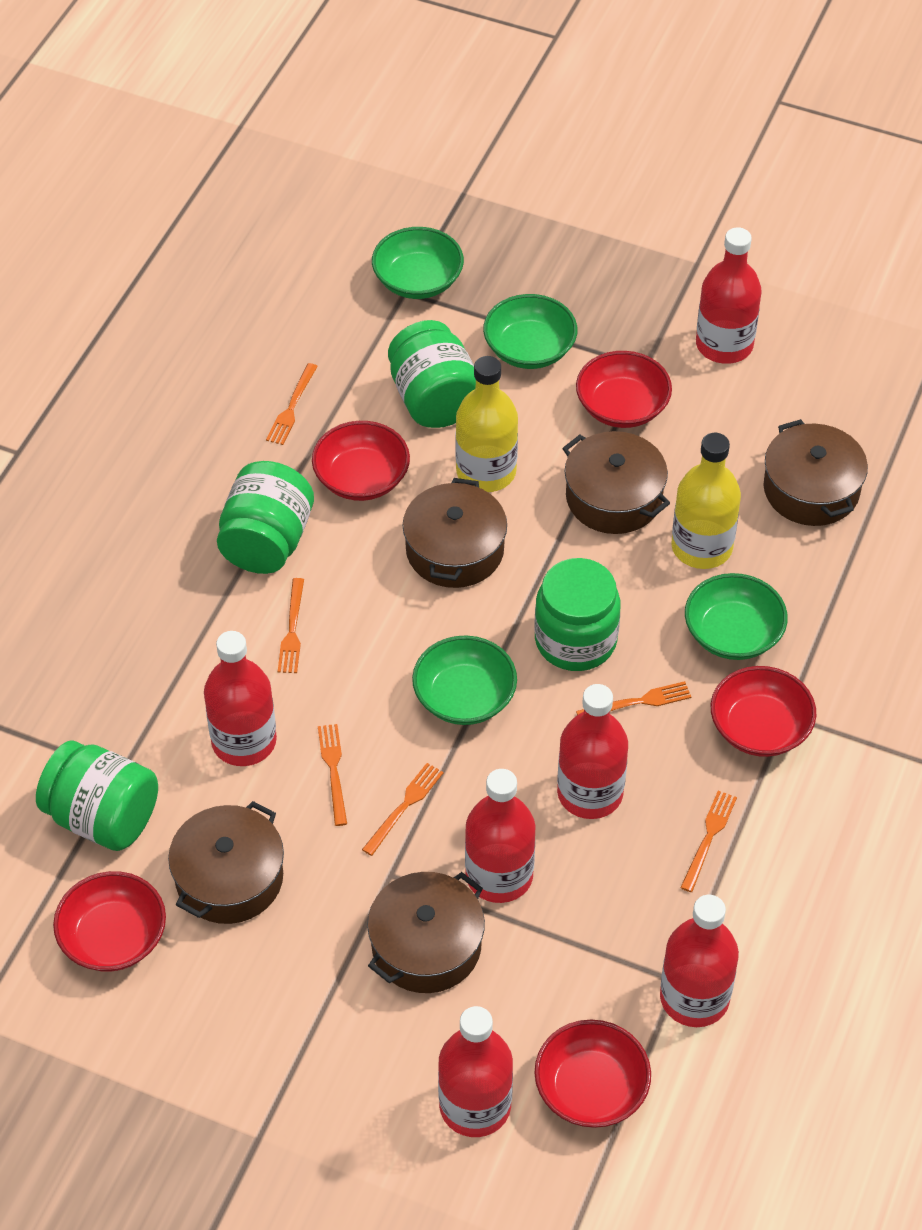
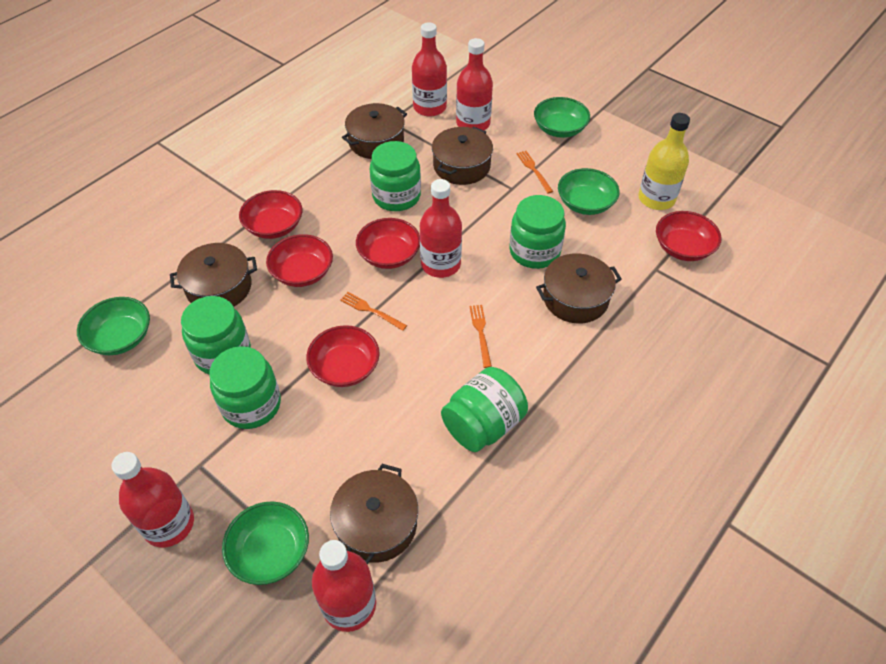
green jar: 4 -> 5
orange fork: 6 -> 3
red bottle: 6 -> 5
yellow bottle: 2 -> 1

